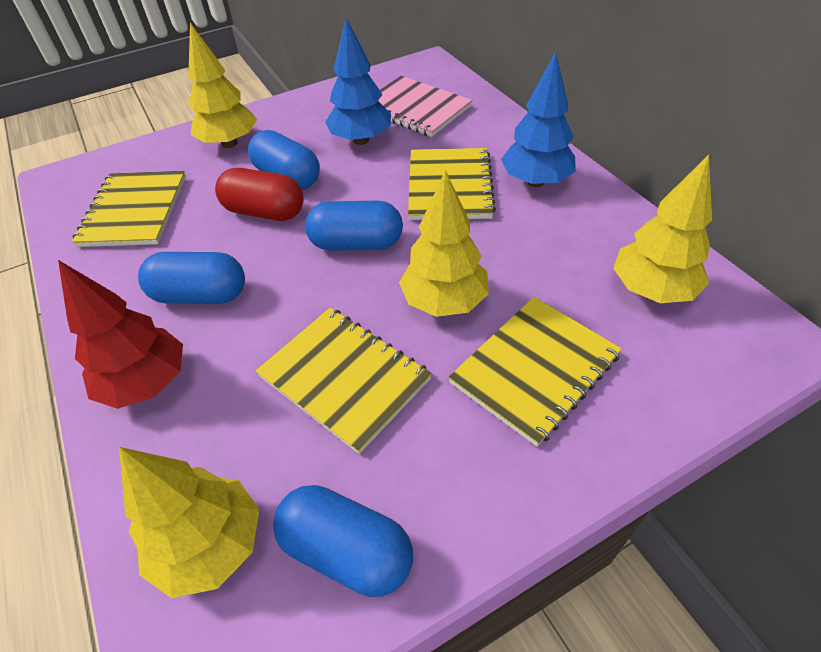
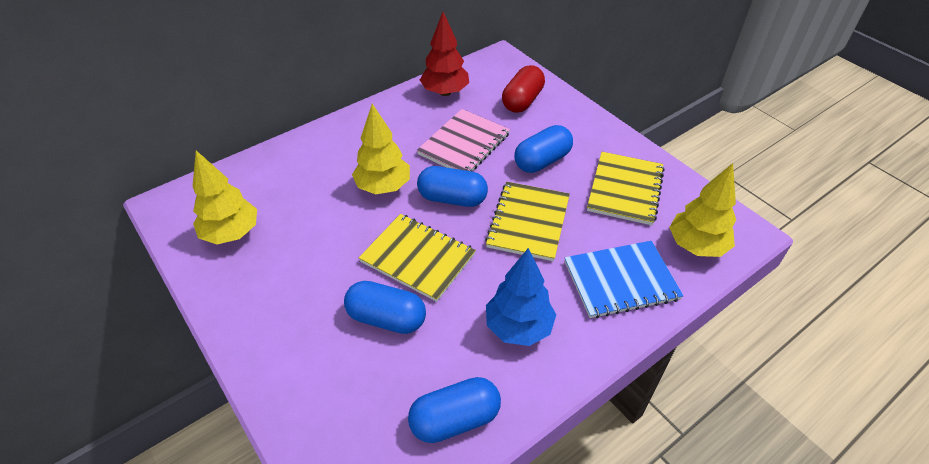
blue notebook: 0 -> 1
blue tree: 2 -> 1
yellow notebook: 4 -> 3
yellow tree: 4 -> 3

